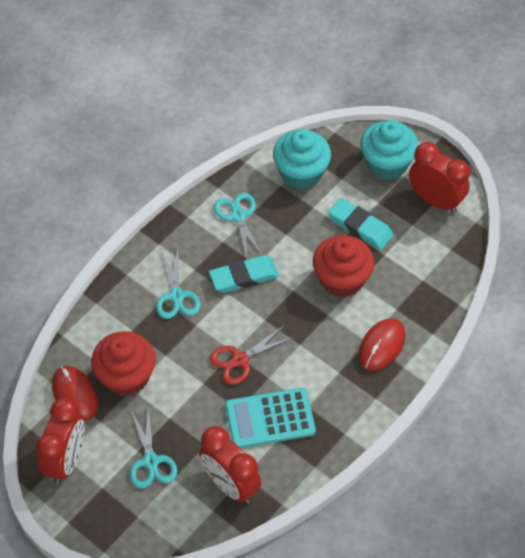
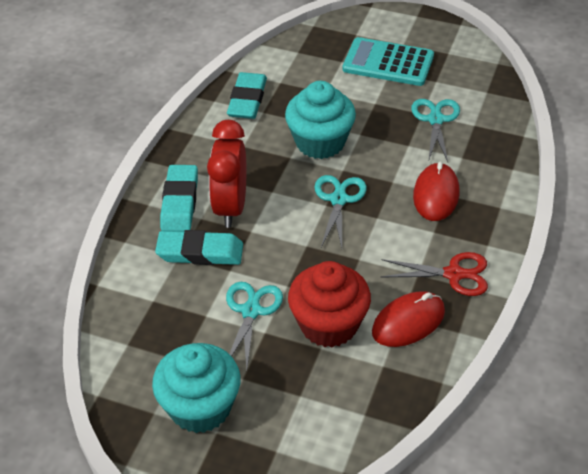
red clock: 3 -> 1
red cupcake: 2 -> 1
turquoise eraser: 2 -> 3

